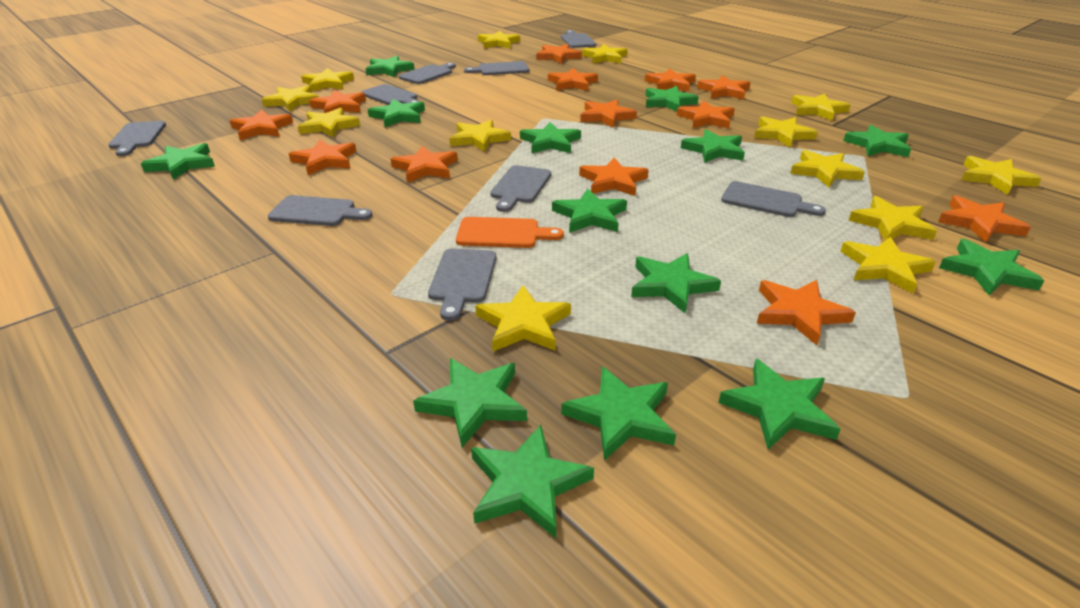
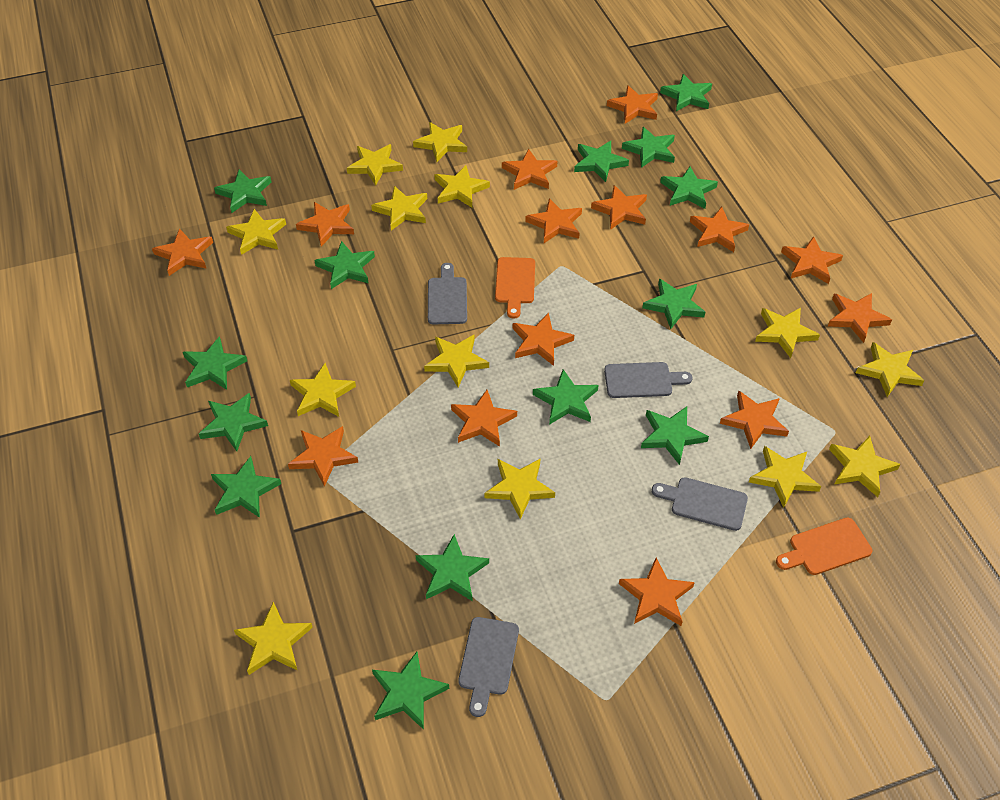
grey cutting board: 9 -> 4
orange cutting board: 1 -> 2
orange star: 13 -> 14

